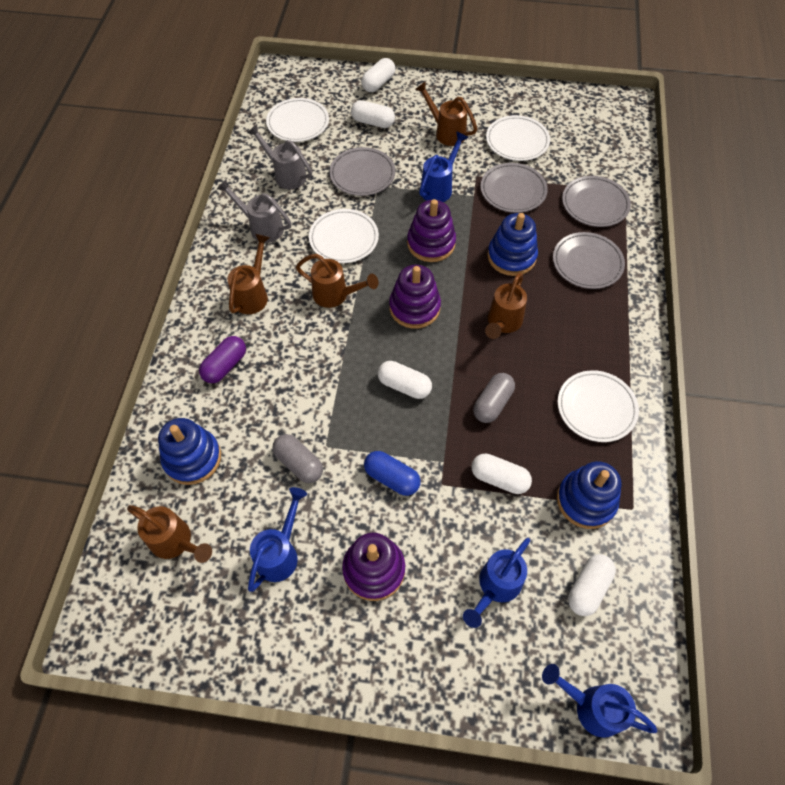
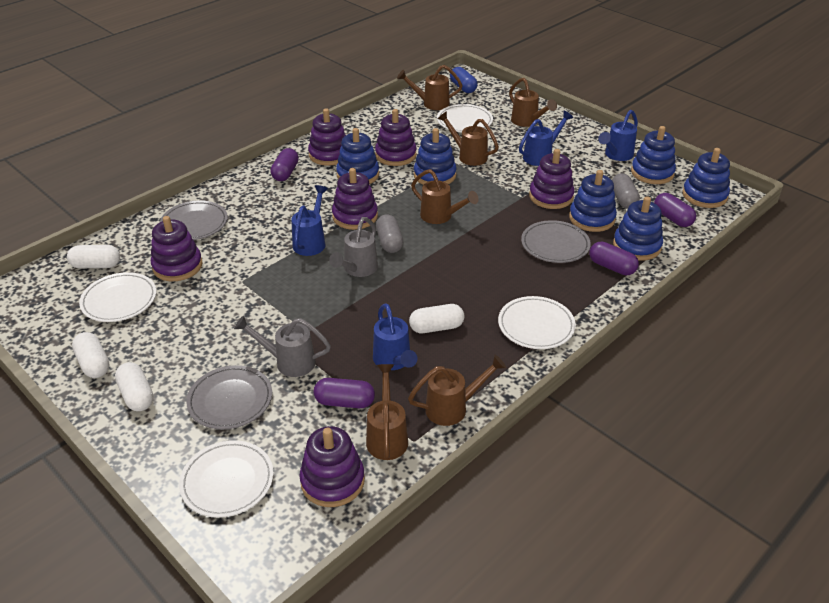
blue stacking toy: 3 -> 6
brown watering can: 5 -> 6
grey plate: 4 -> 3
purple capsule: 1 -> 4
purple stacking toy: 3 -> 6
white capsule: 5 -> 4

